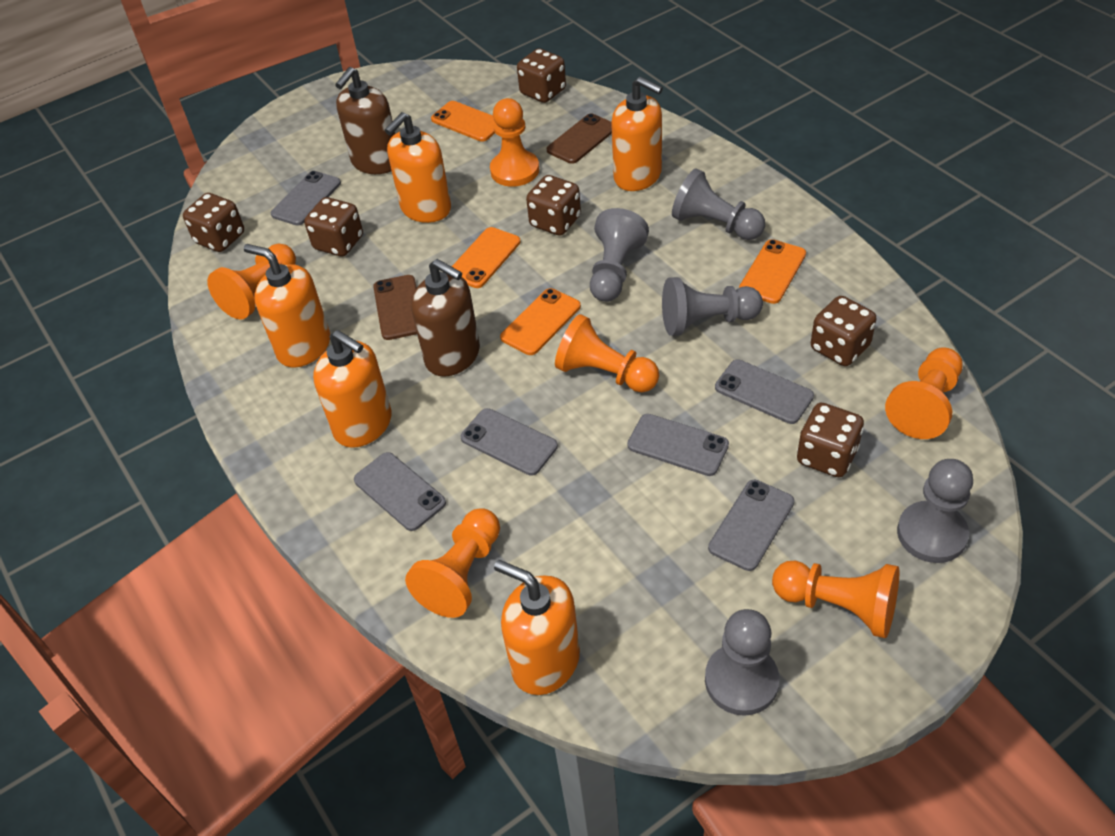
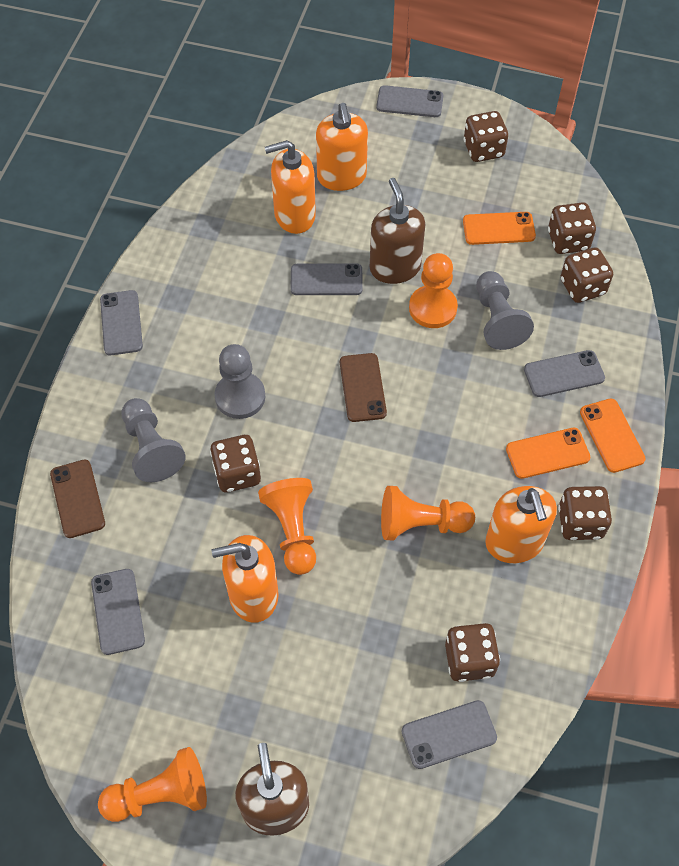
grey pawn: 5 -> 3
orange pawn: 6 -> 4
orange phone: 4 -> 3
orange soap dispenser: 5 -> 4

